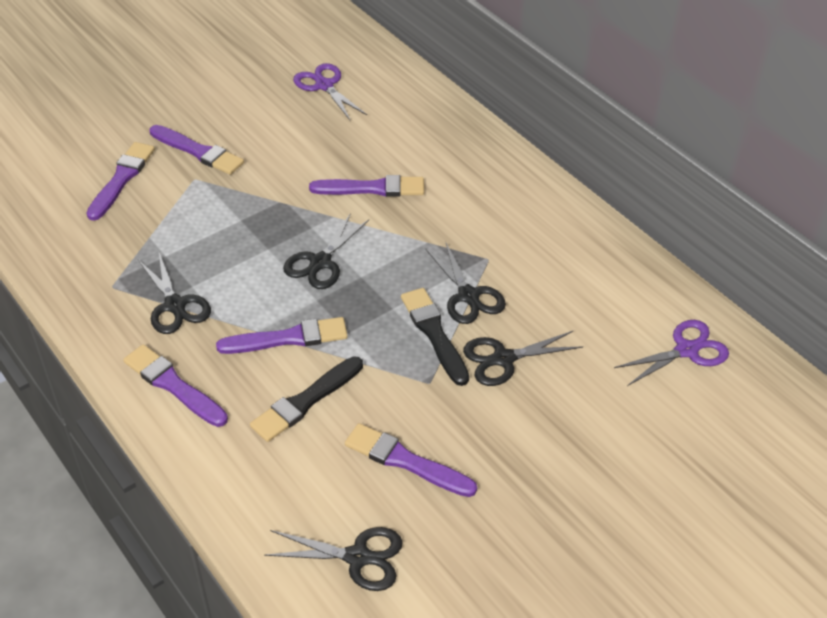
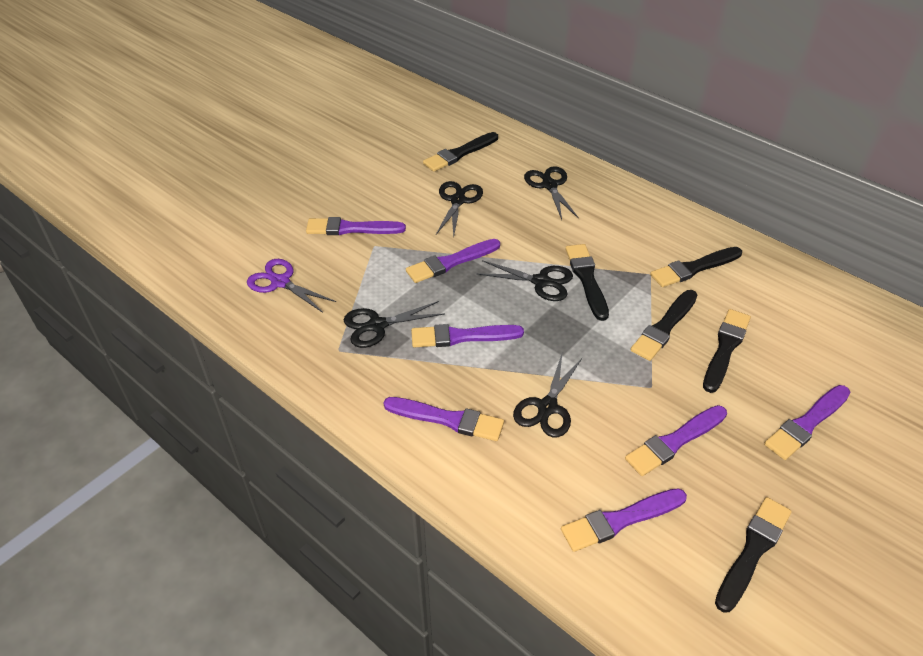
black brush: 2 -> 6
purple brush: 6 -> 7
purple scissors: 2 -> 1

